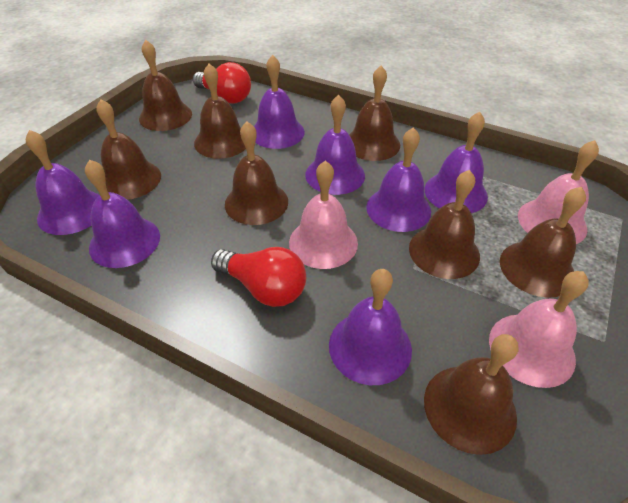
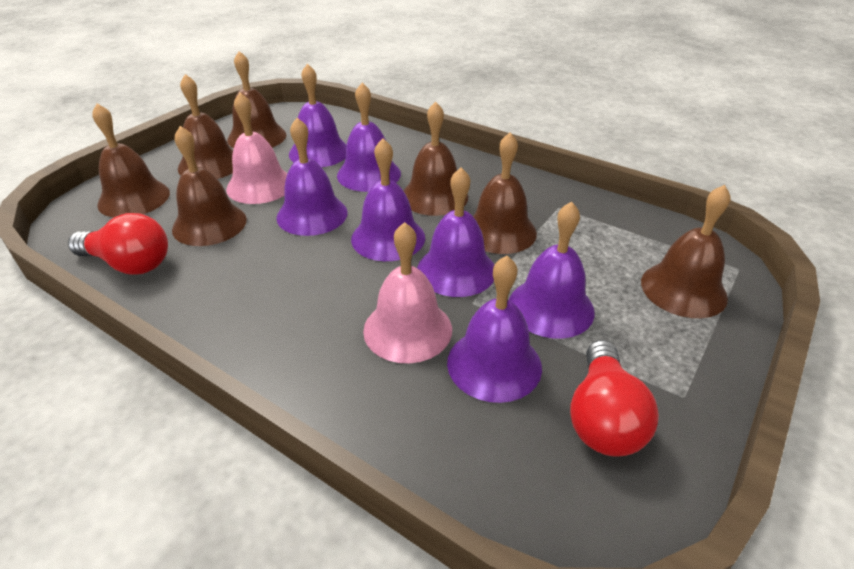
brown bell: 8 -> 7
pink bell: 3 -> 2

